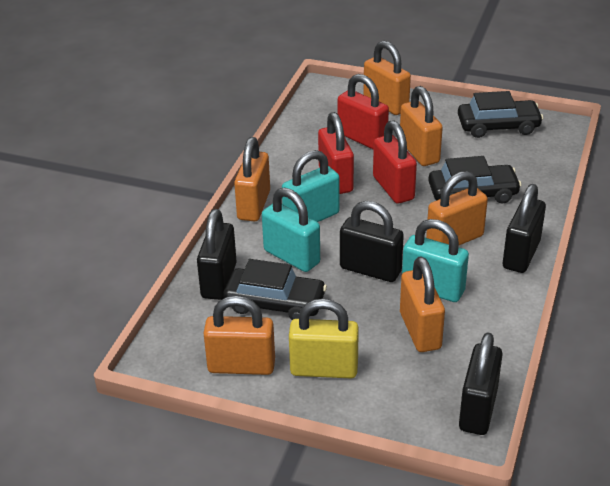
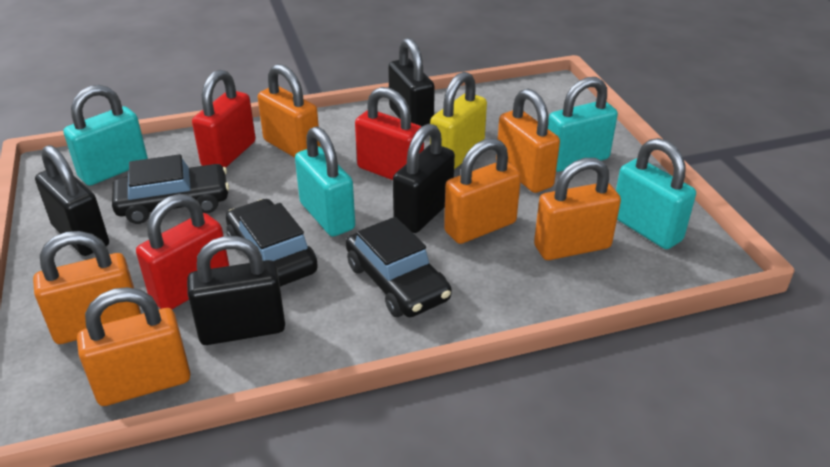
turquoise padlock: 3 -> 4

